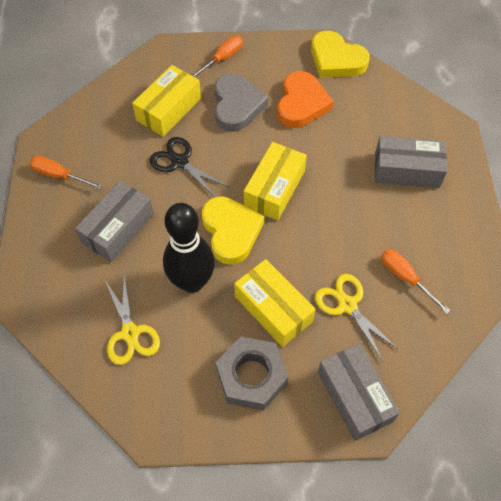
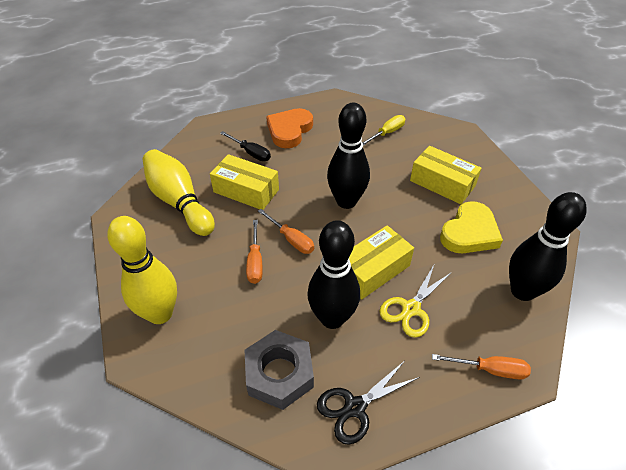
black bowling pin: 1 -> 3
black screwdriver: 0 -> 1
grey box: 3 -> 0
grey heart: 1 -> 0
yellow bowling pin: 0 -> 2
yellow heart: 2 -> 1
yellow scissors: 2 -> 1
yellow screwdriver: 0 -> 1

